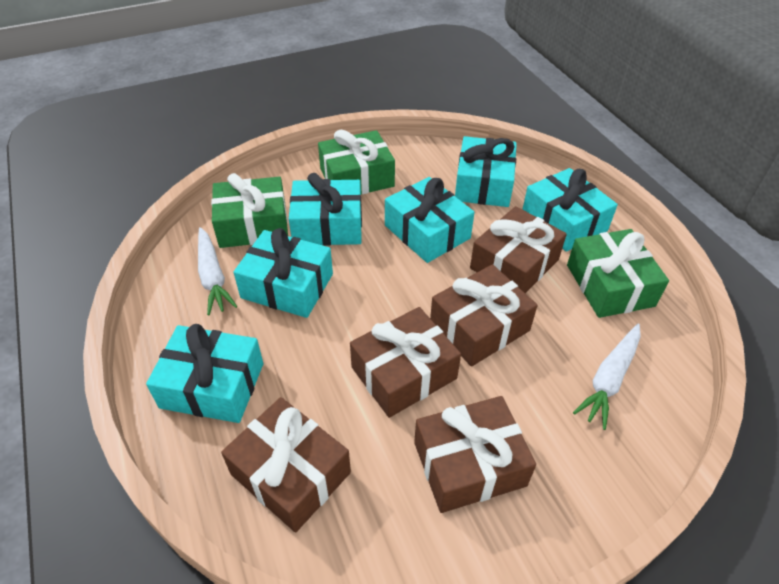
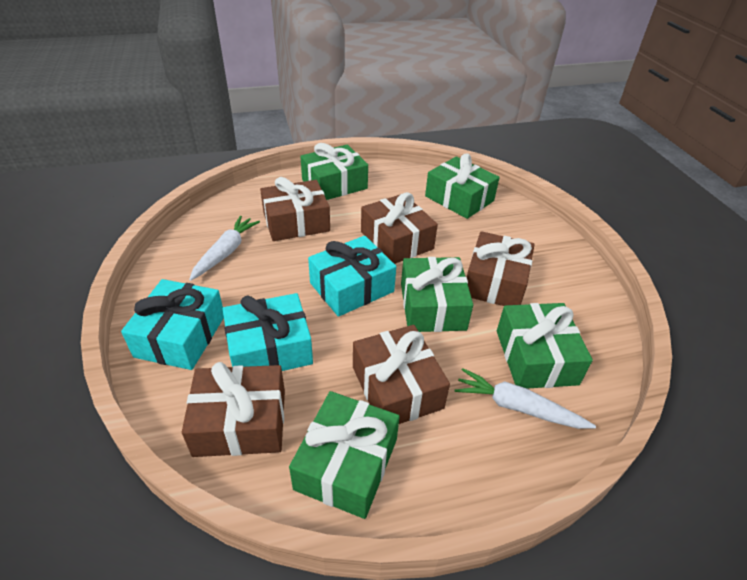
green gift: 3 -> 5
turquoise gift: 6 -> 3

